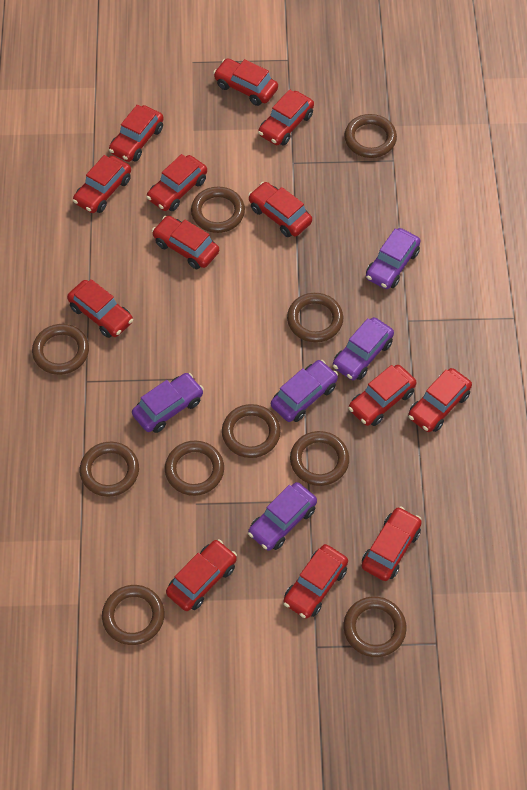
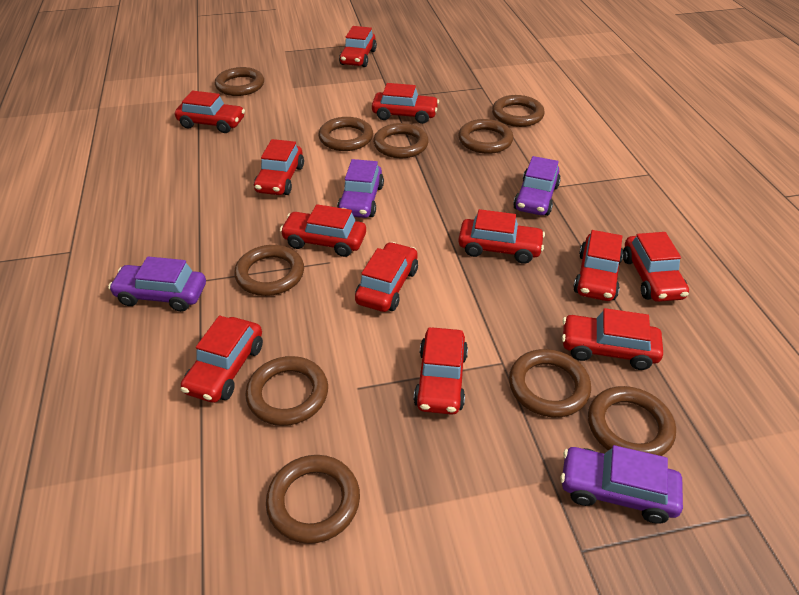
purple car: 5 -> 4
red car: 13 -> 12

